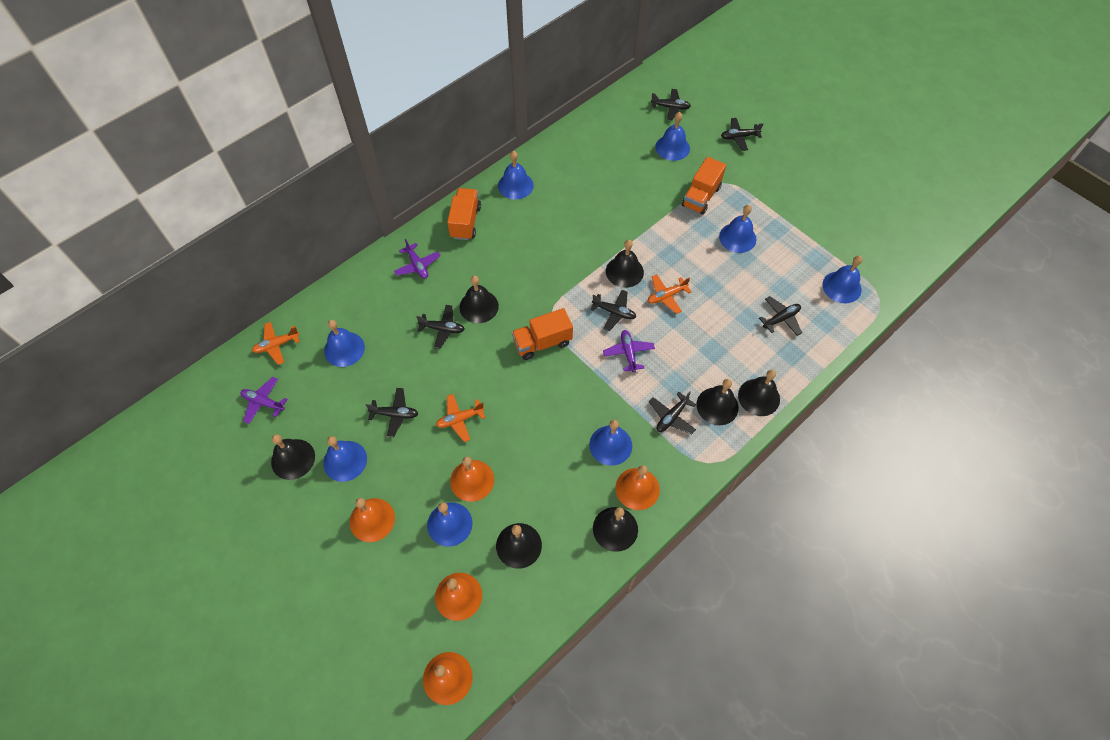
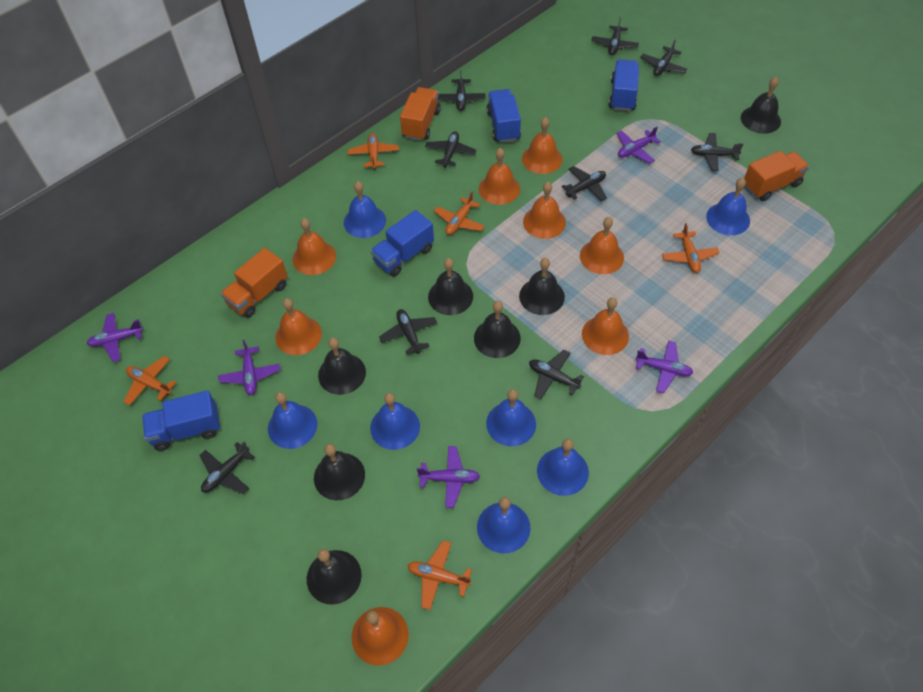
black plane: 7 -> 9
blue bell: 8 -> 7
blue truck: 0 -> 4
orange bell: 5 -> 8
orange plane: 3 -> 5
purple plane: 3 -> 5

